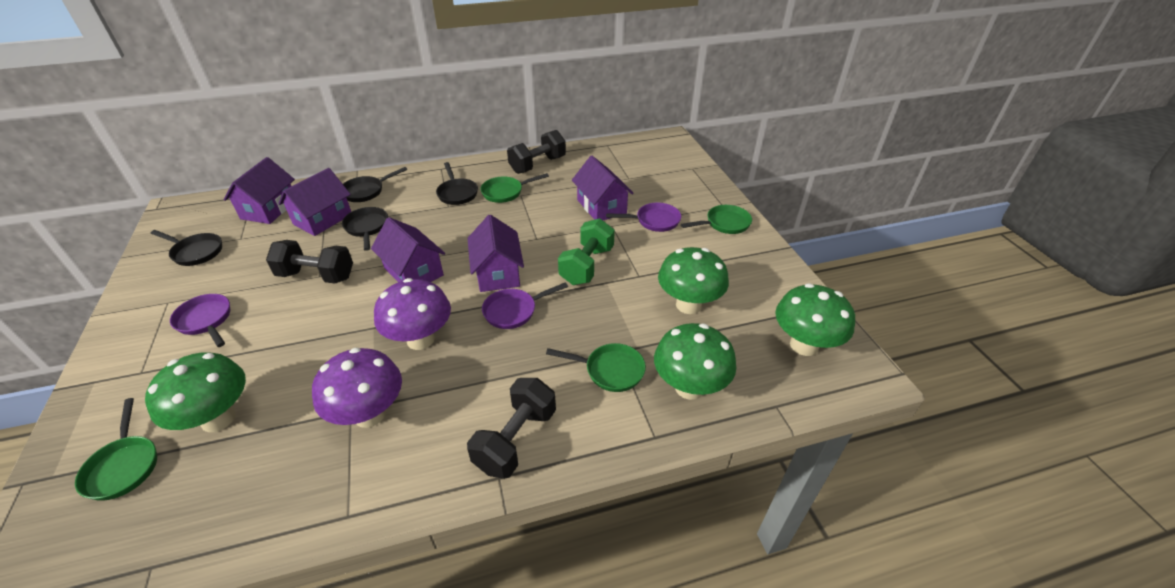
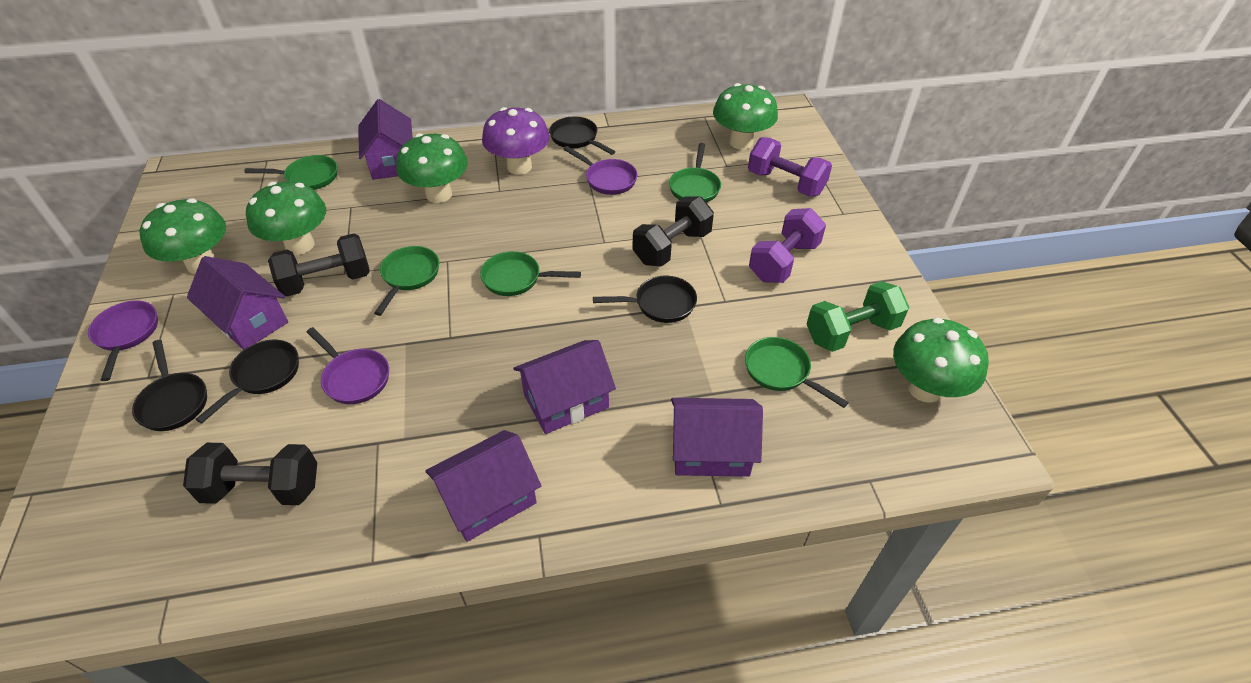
green mushroom: 4 -> 5
green pan: 4 -> 5
purple dumbbell: 0 -> 2
purple mushroom: 2 -> 1

